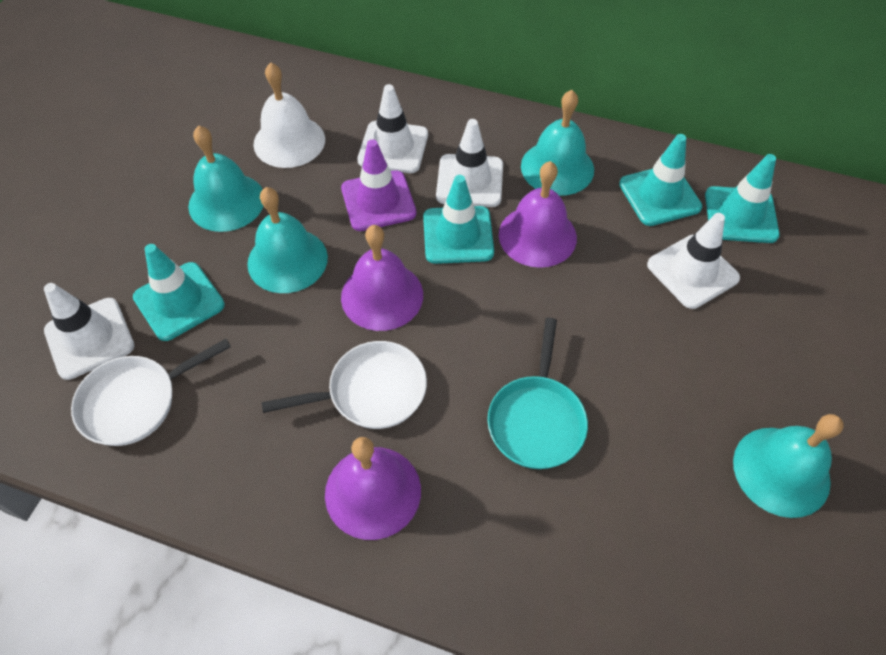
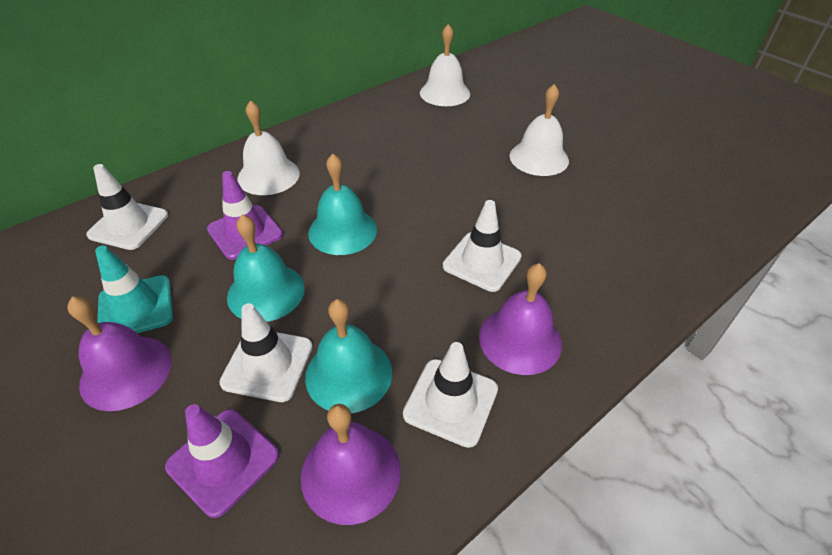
purple traffic cone: 1 -> 2
turquoise bell: 4 -> 3
turquoise pan: 1 -> 0
turquoise traffic cone: 4 -> 1
white bell: 1 -> 3
white pan: 2 -> 0

